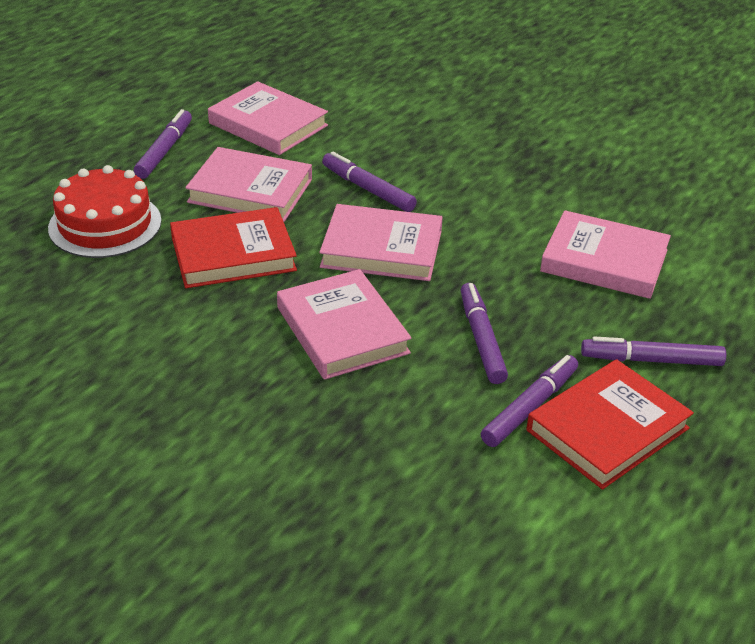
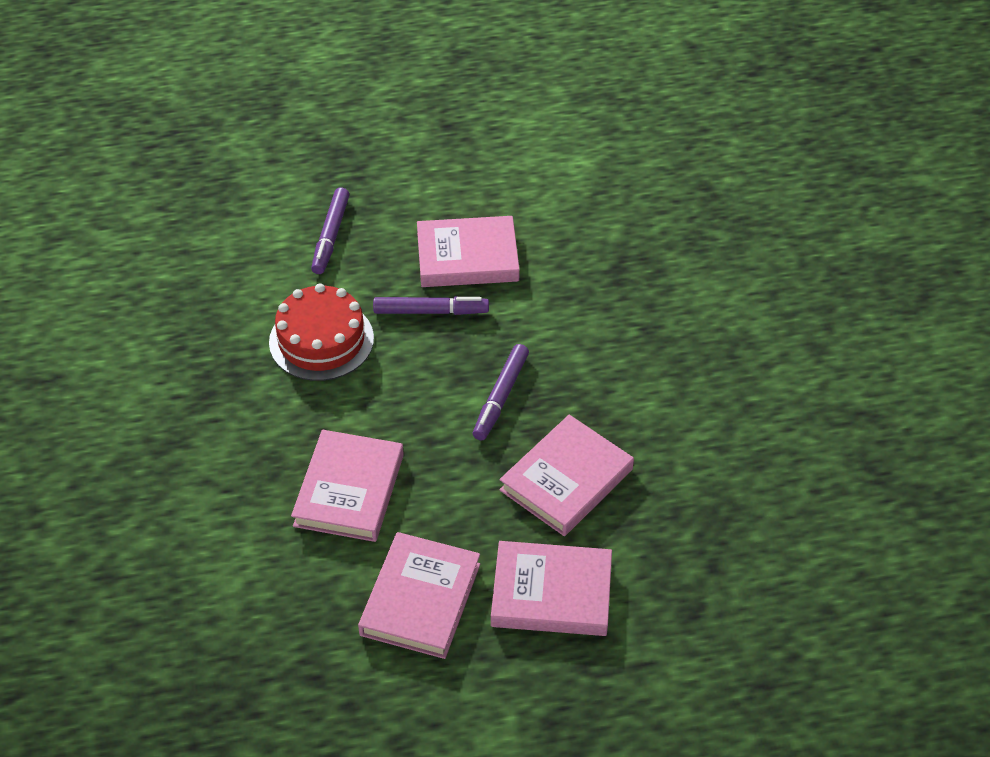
purple marker: 5 -> 3
red book: 2 -> 0

